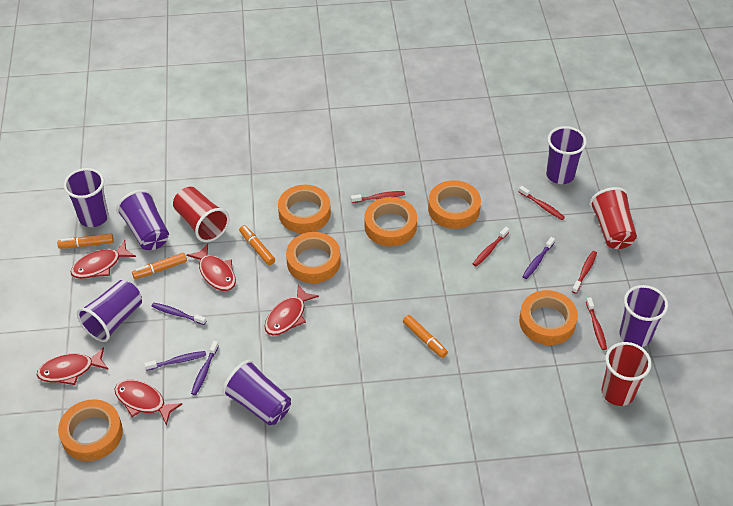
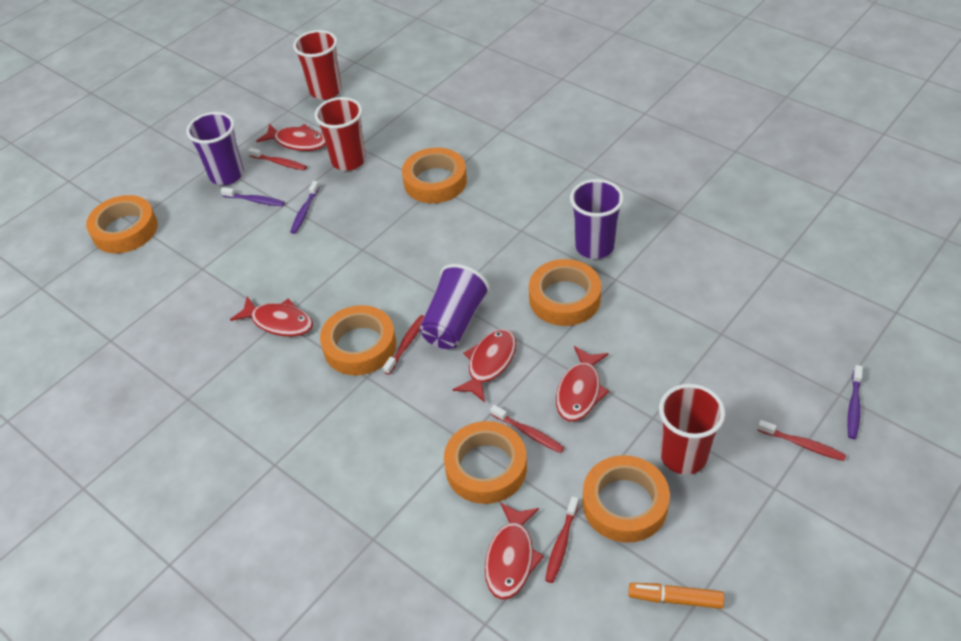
orange marker: 4 -> 1
purple cup: 6 -> 3
purple toothbrush: 4 -> 3

